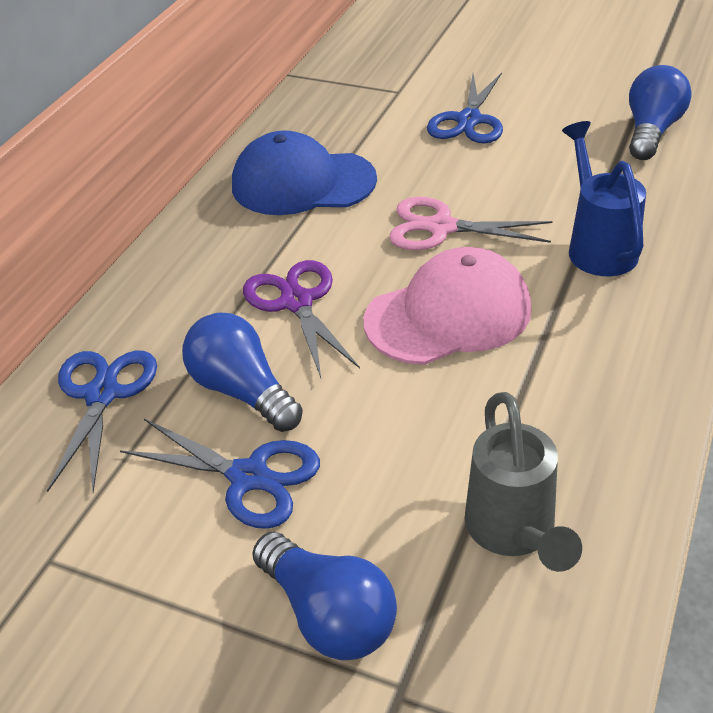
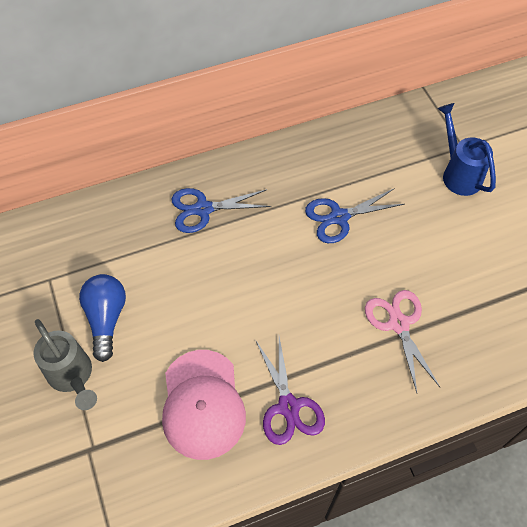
blue cap: 1 -> 0
blue light bulb: 3 -> 1
blue scissors: 3 -> 2

